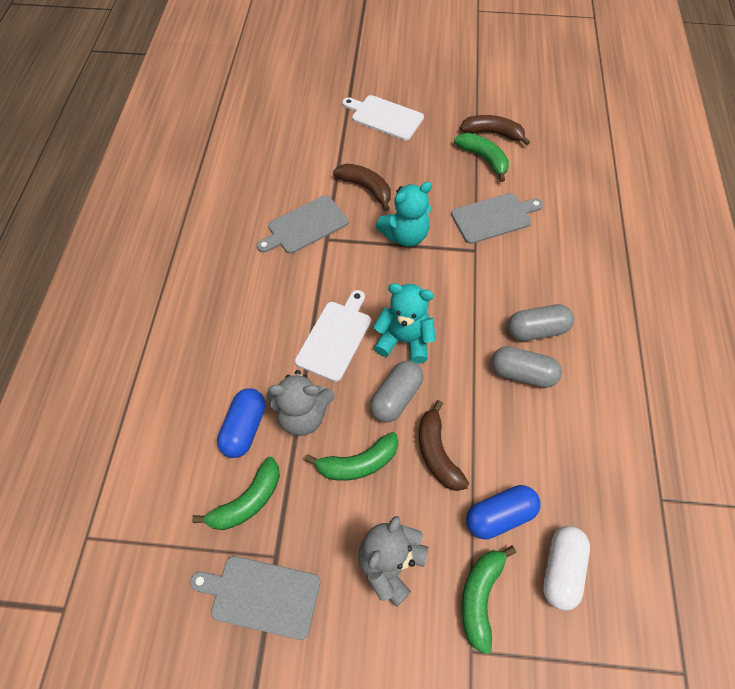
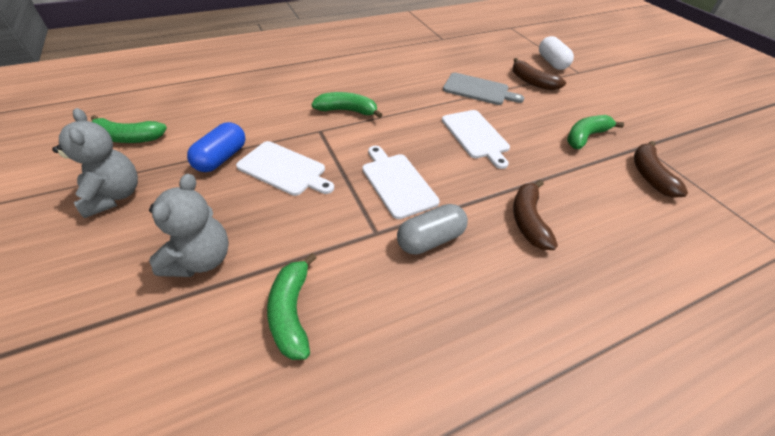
blue capsule: 2 -> 1
grey capsule: 3 -> 1
grey cutting board: 3 -> 1
turquoise teddy bear: 2 -> 0
white cutting board: 2 -> 3

